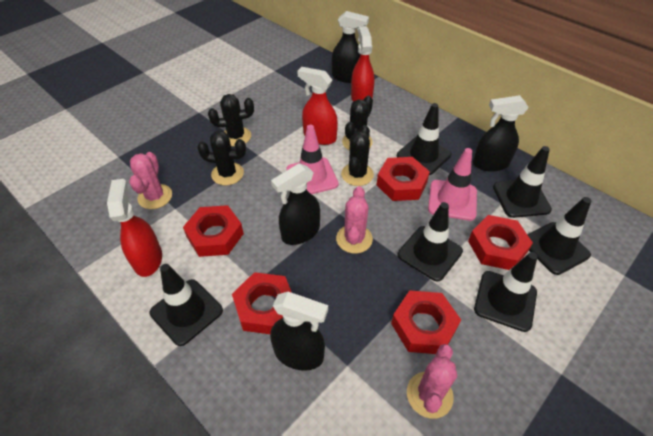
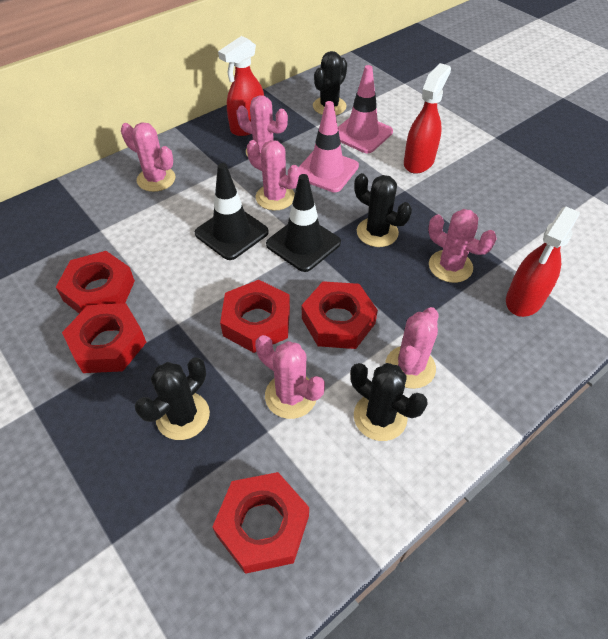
black spray bottle: 4 -> 0
black traffic cone: 6 -> 2
pink cactus: 3 -> 6

